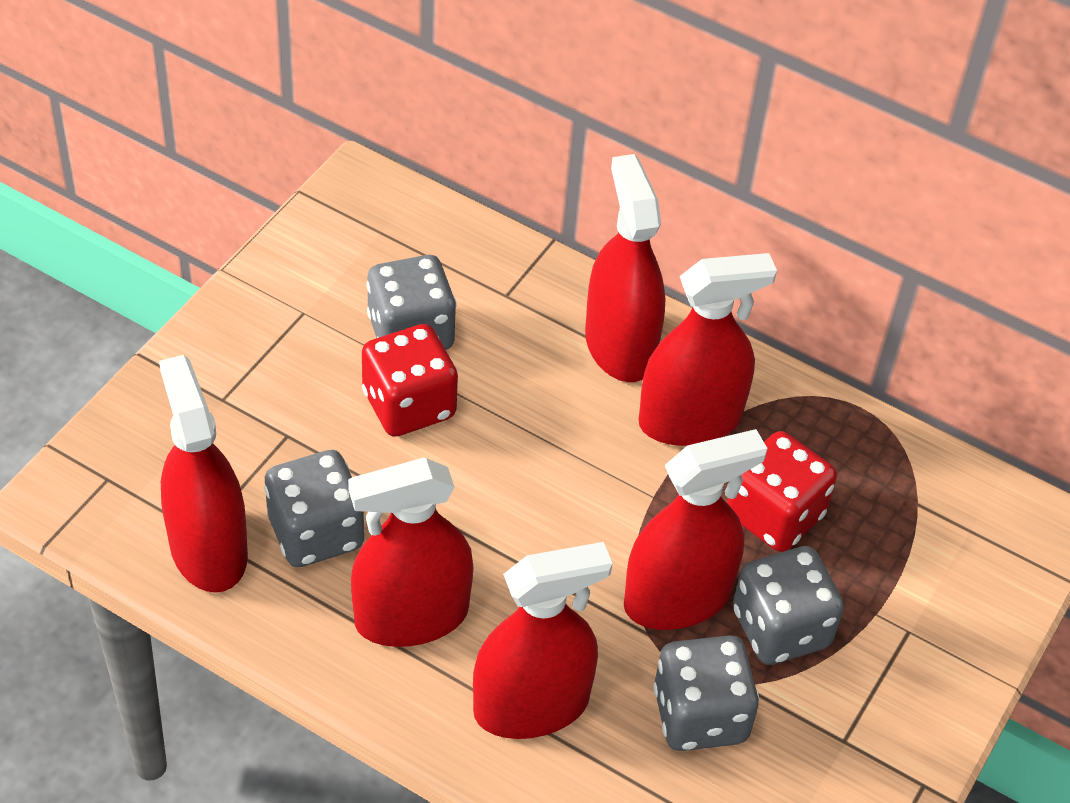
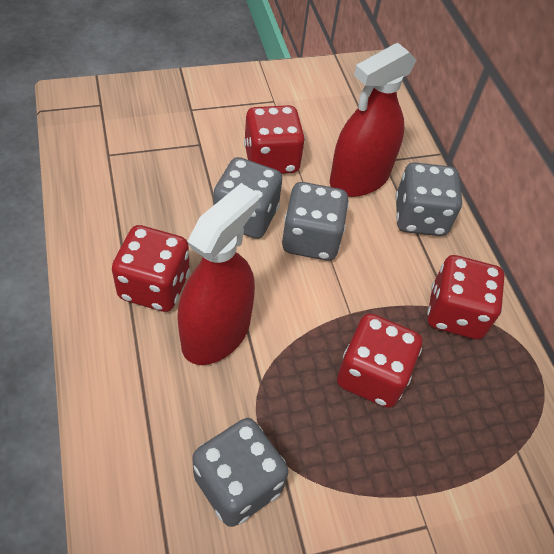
red dice: 2 -> 4
red spray bottle: 6 -> 2

